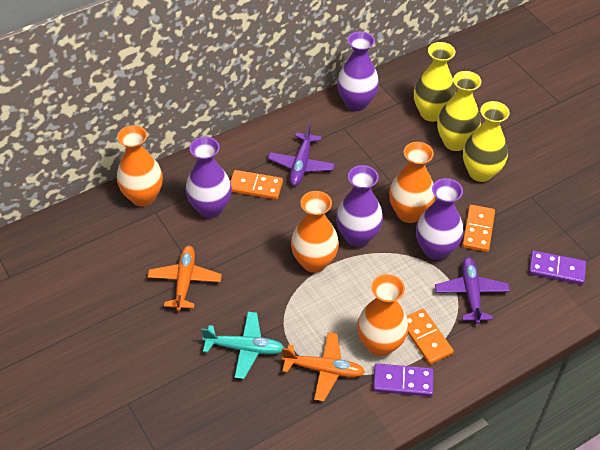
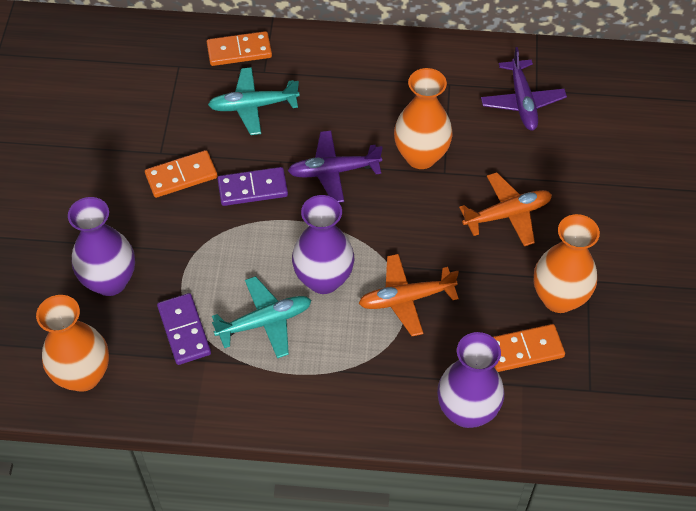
orange vase: 4 -> 3
purple vase: 4 -> 3
turquoise plane: 1 -> 2
yellow vase: 3 -> 0

